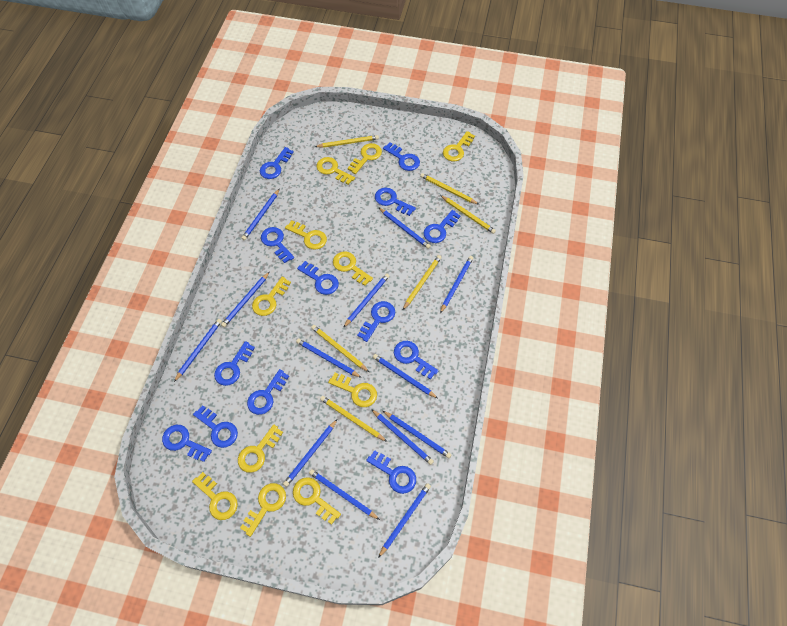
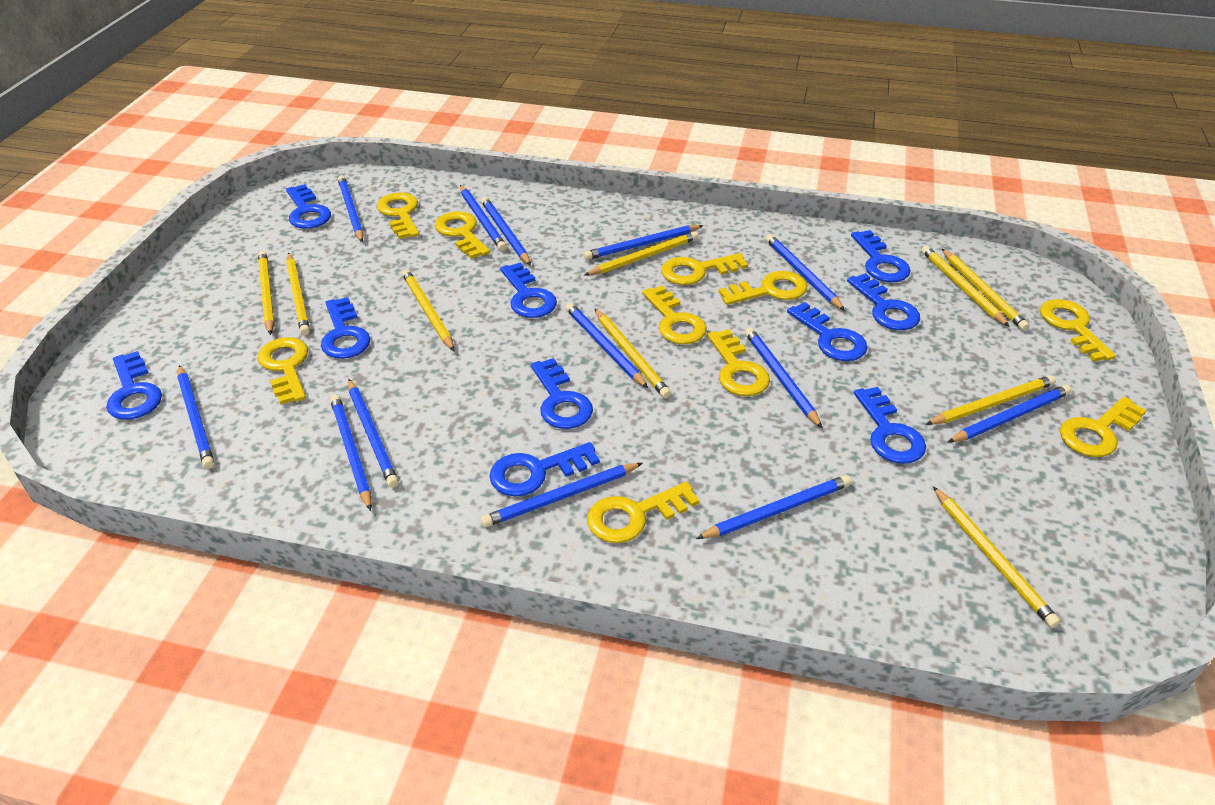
blue key: 13 -> 10
yellow key: 11 -> 10
yellow pencil: 6 -> 9

